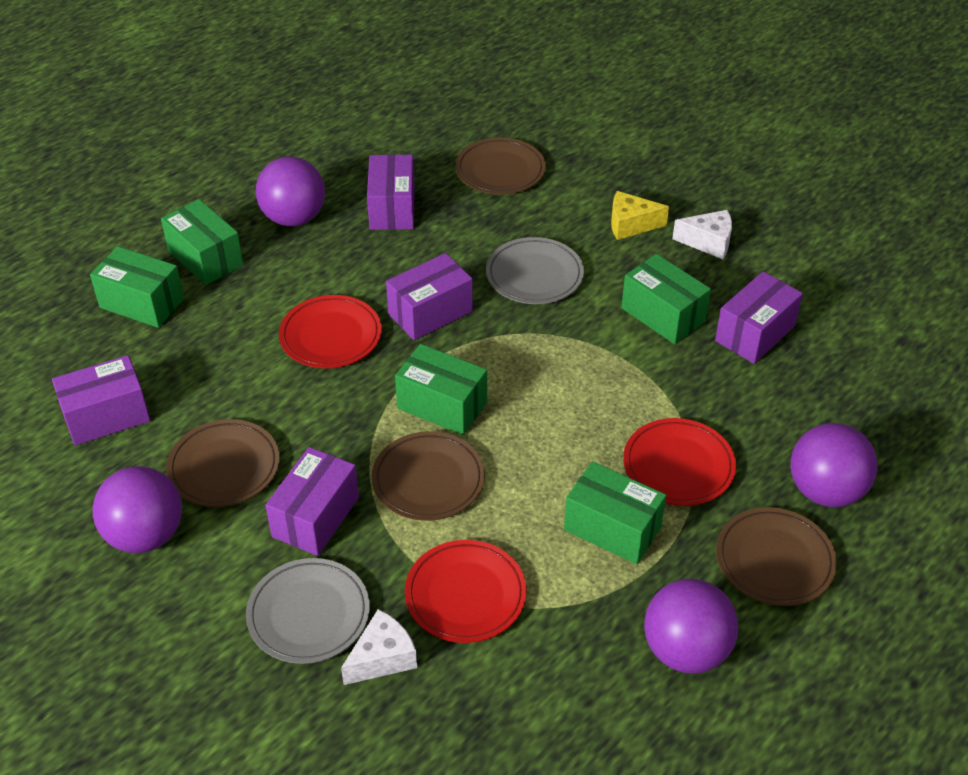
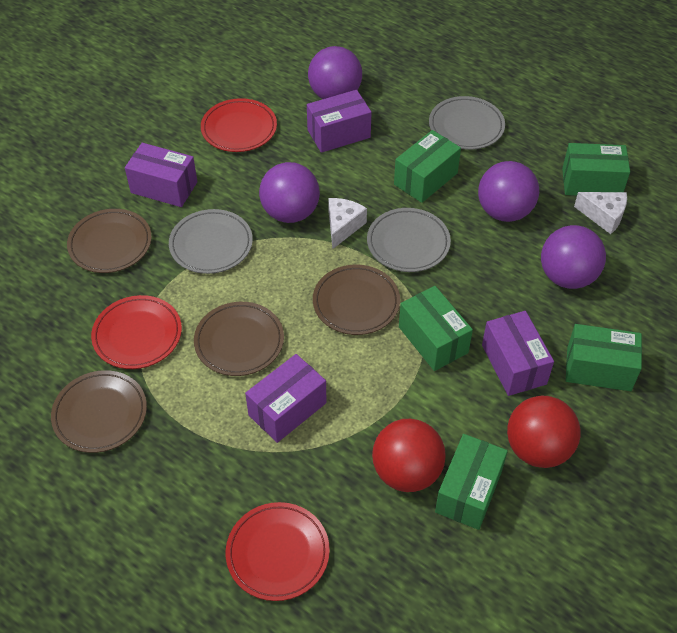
grey plate: 2 -> 3
purple box: 5 -> 4
red ball: 0 -> 2
yellow cheese: 1 -> 0

